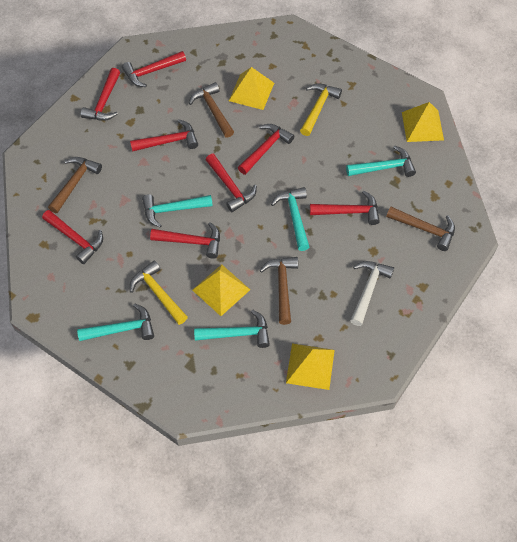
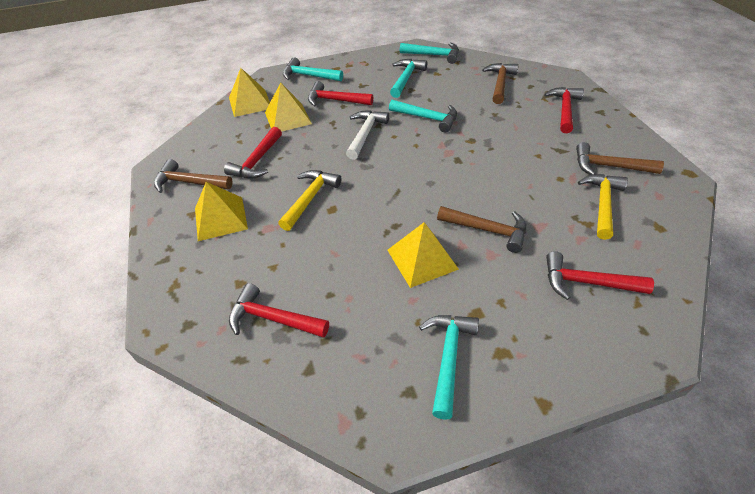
red hammer: 8 -> 5

